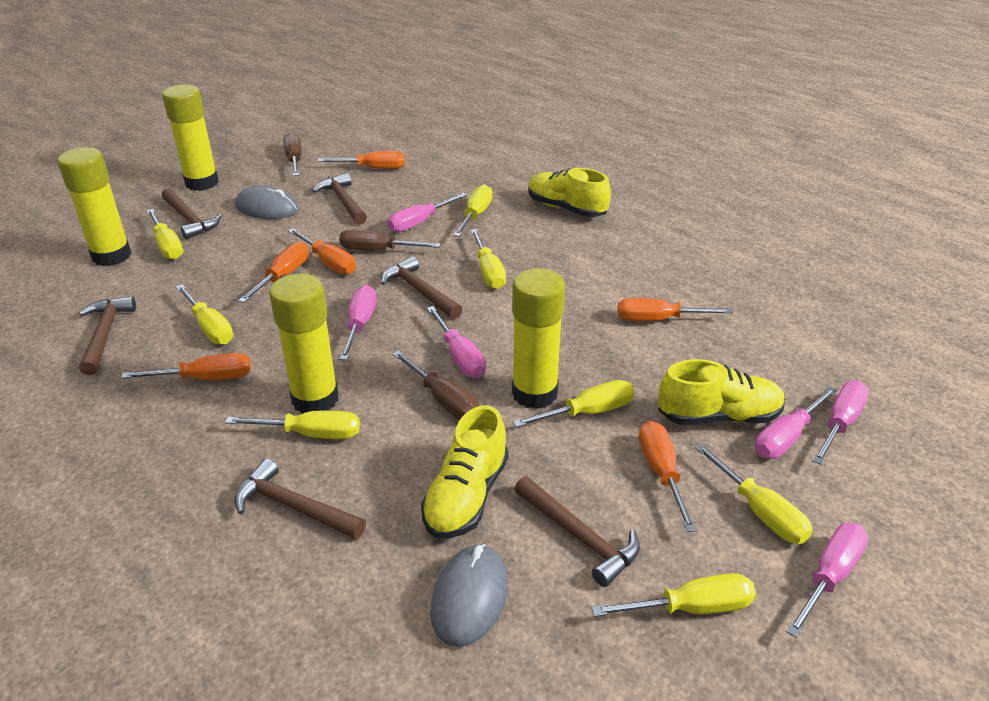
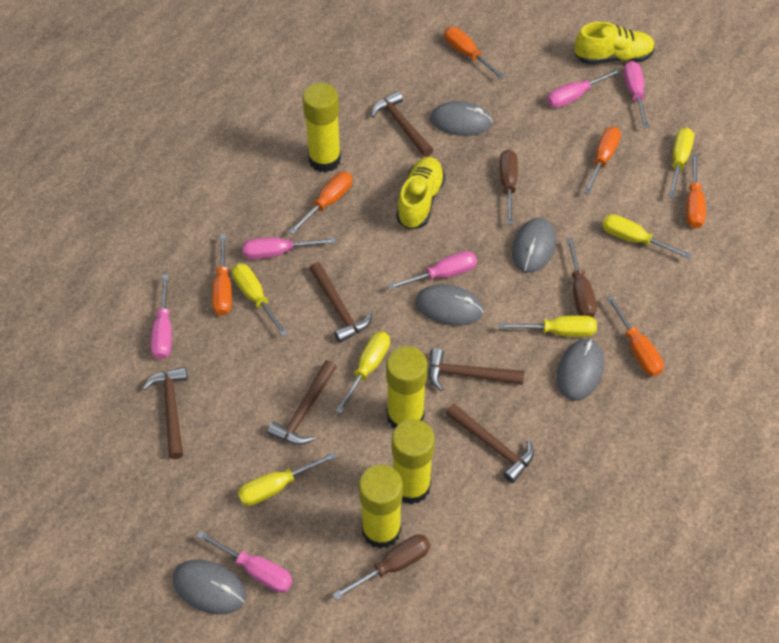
grey mouse: 2 -> 5
yellow screwdriver: 8 -> 6
yellow shoe: 3 -> 2

